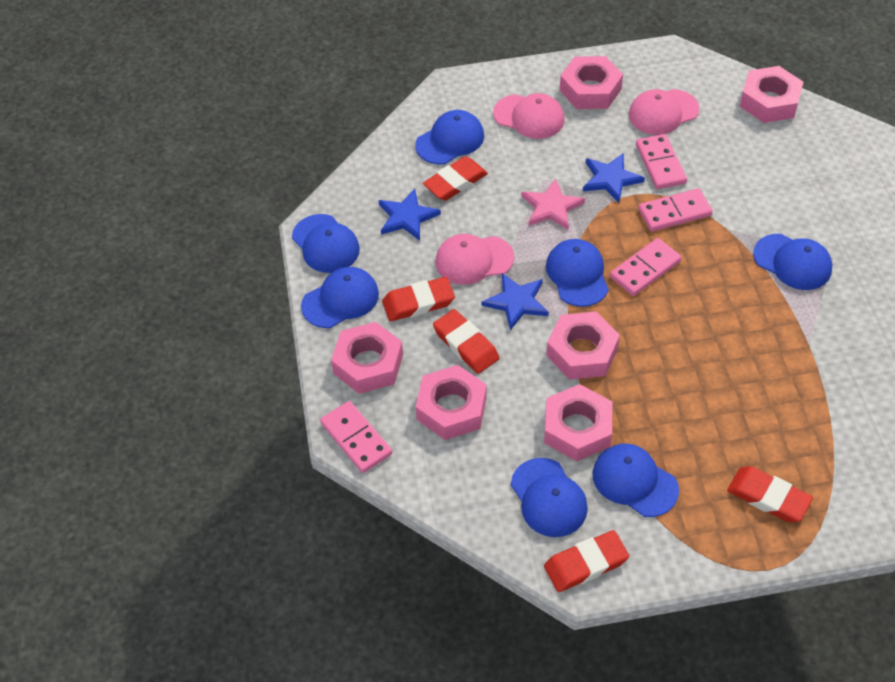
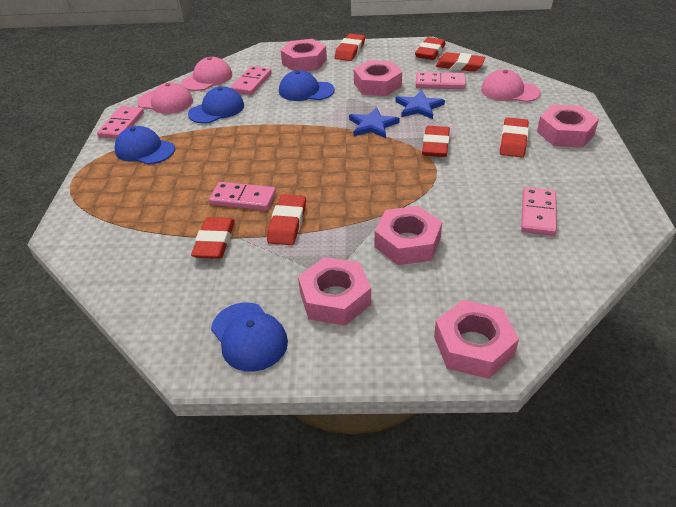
blue cap: 7 -> 4
blue star: 3 -> 2
pink domino: 4 -> 5
pink star: 1 -> 0
red eraser: 5 -> 7

